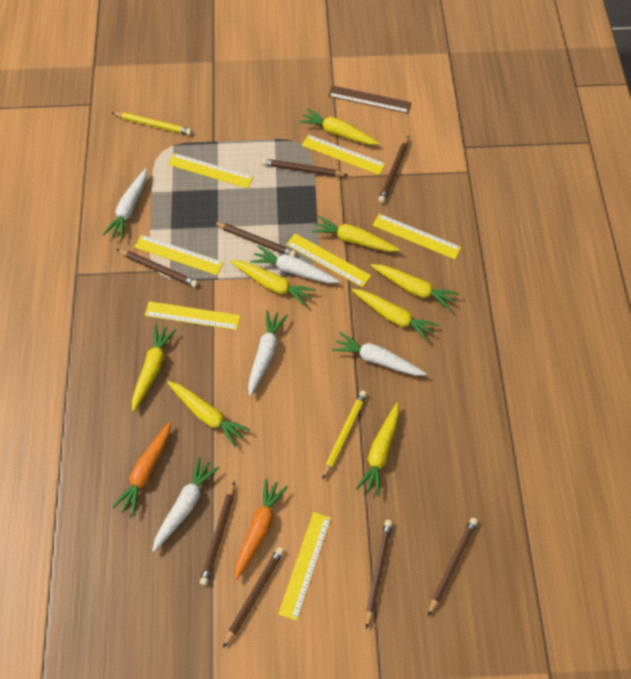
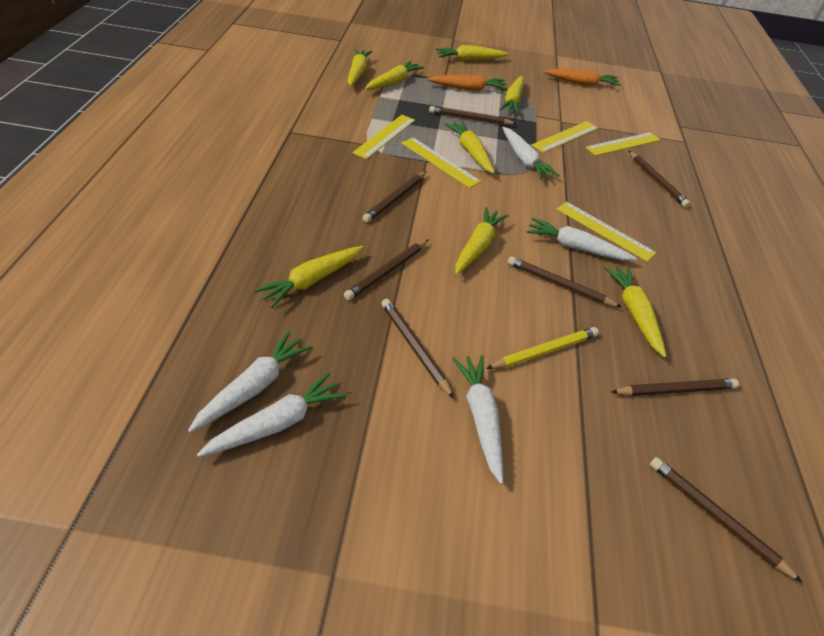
brown ruler: 1 -> 0
yellow pencil: 2 -> 1
yellow ruler: 7 -> 5

